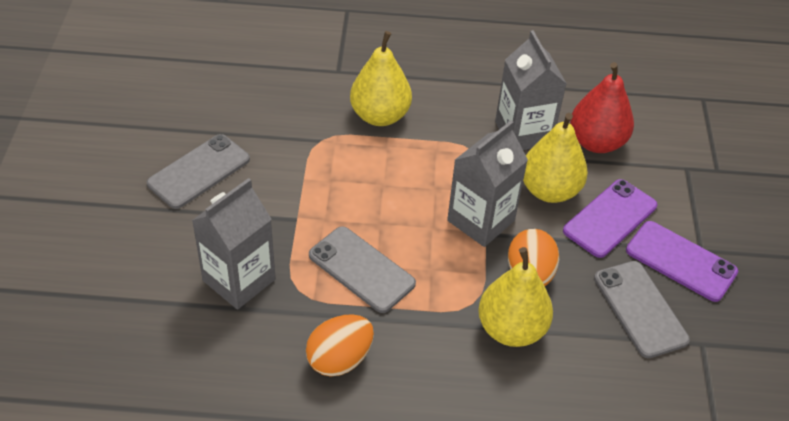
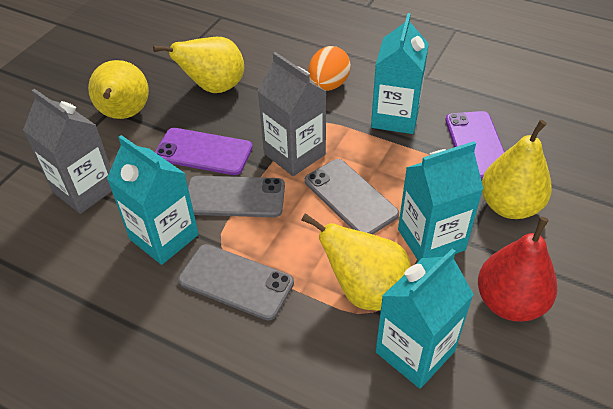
grey carton: 3 -> 2
orange egg: 2 -> 1
turquoise carton: 0 -> 4
yellow pear: 3 -> 4

